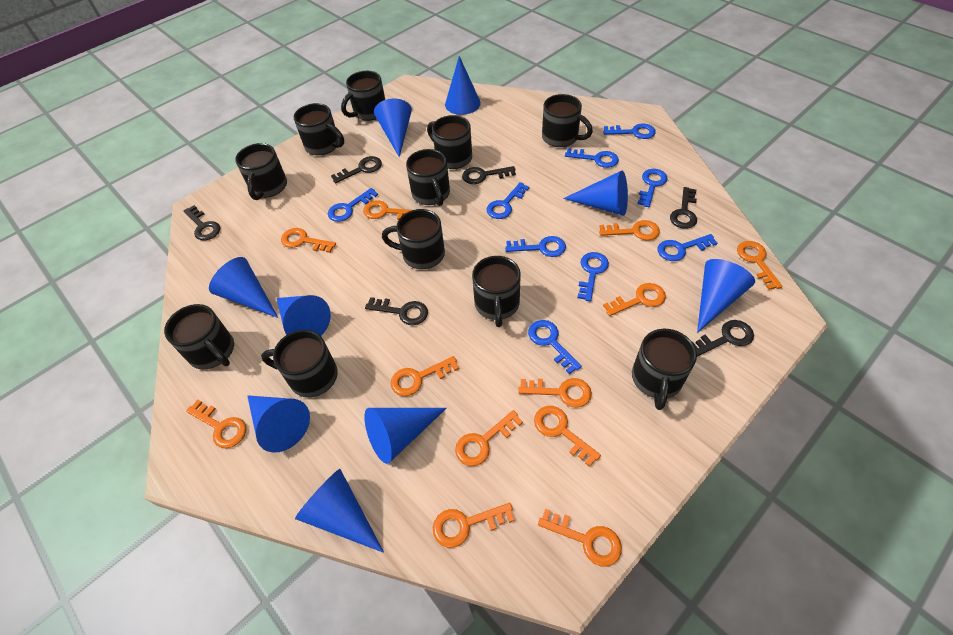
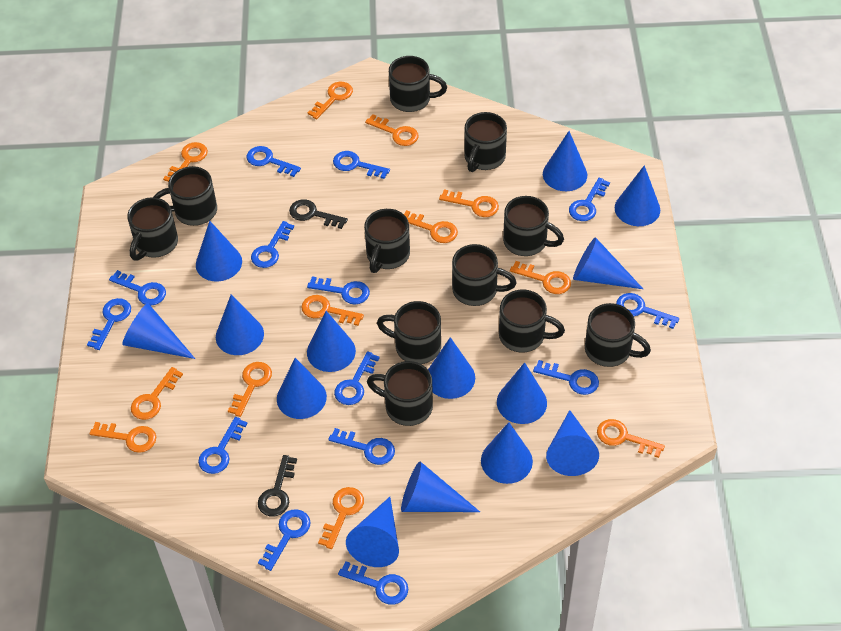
black key: 6 -> 2
blue cone: 9 -> 14
blue key: 9 -> 14

